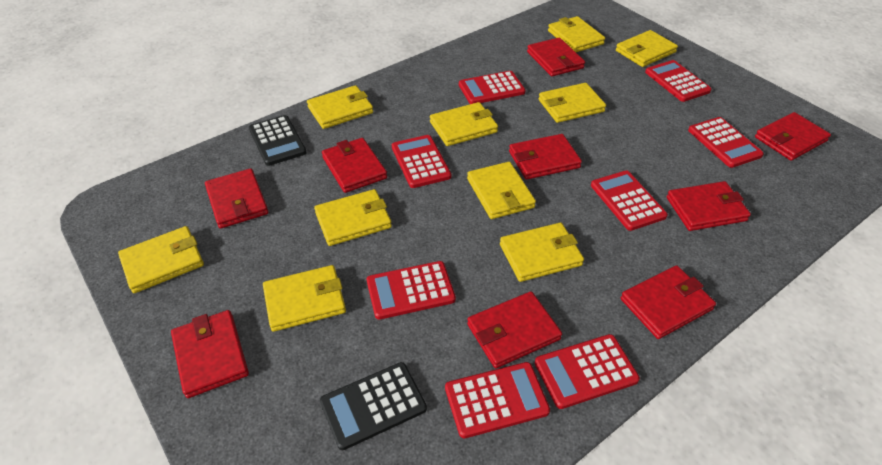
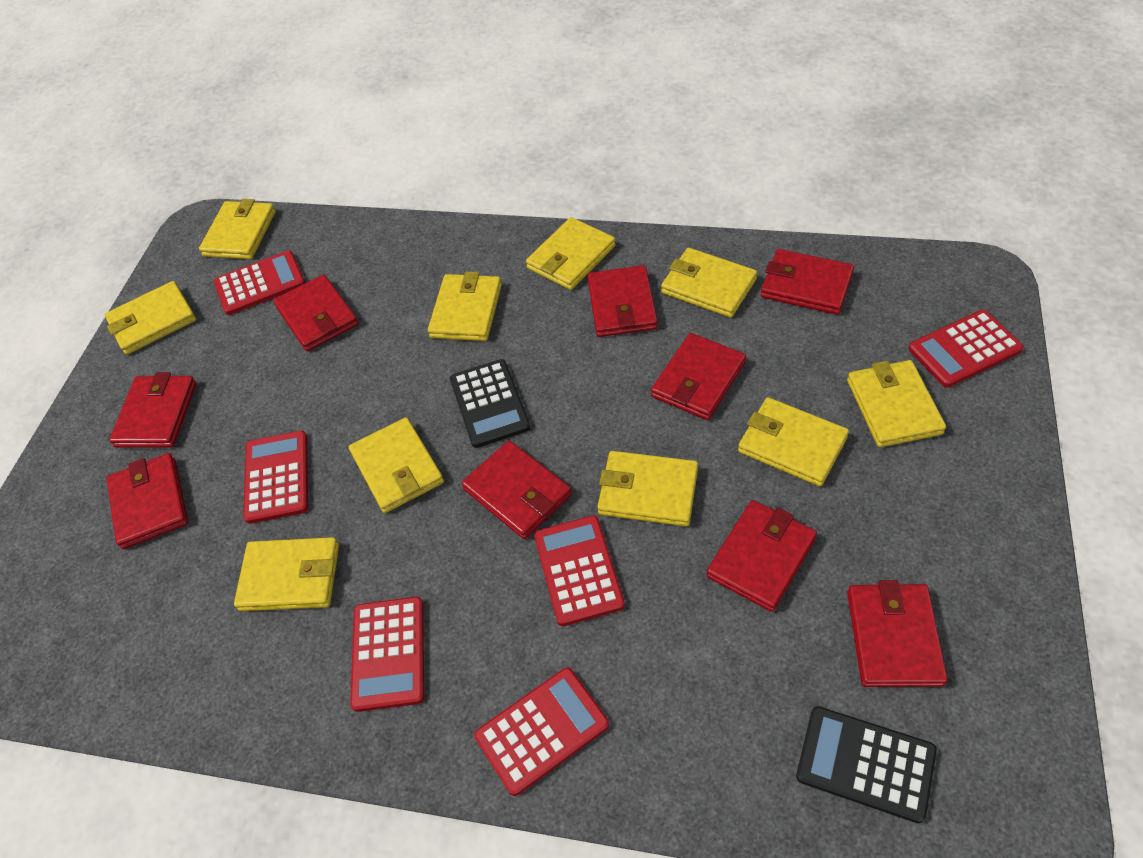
red calculator: 8 -> 6

